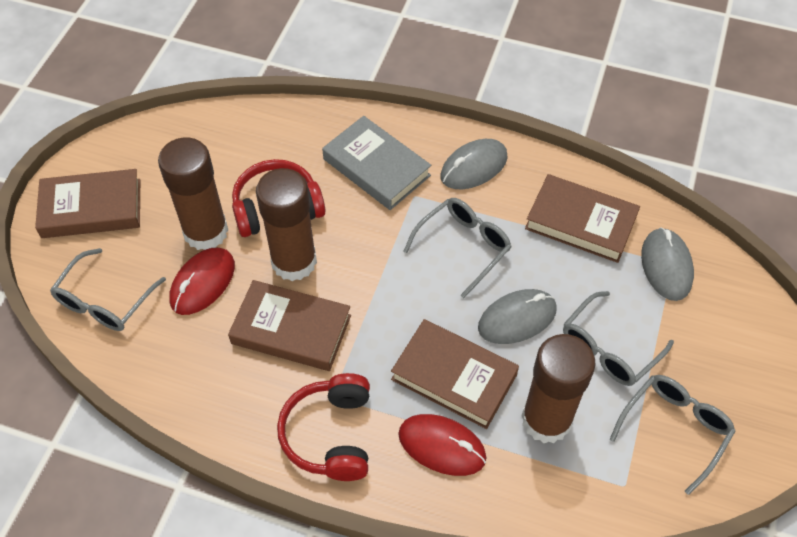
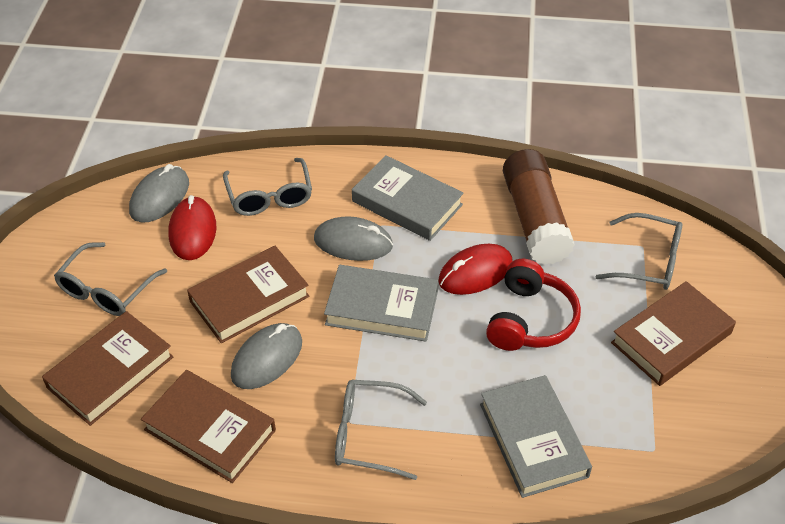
brown glue stick: 3 -> 1
grey book: 1 -> 3
red headphones: 2 -> 1

